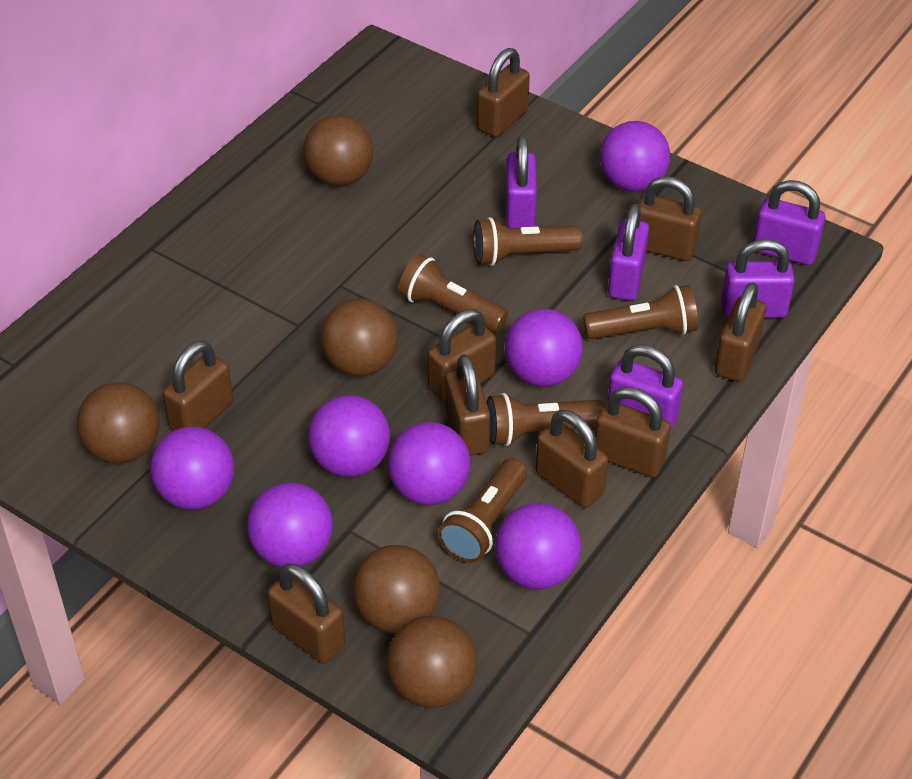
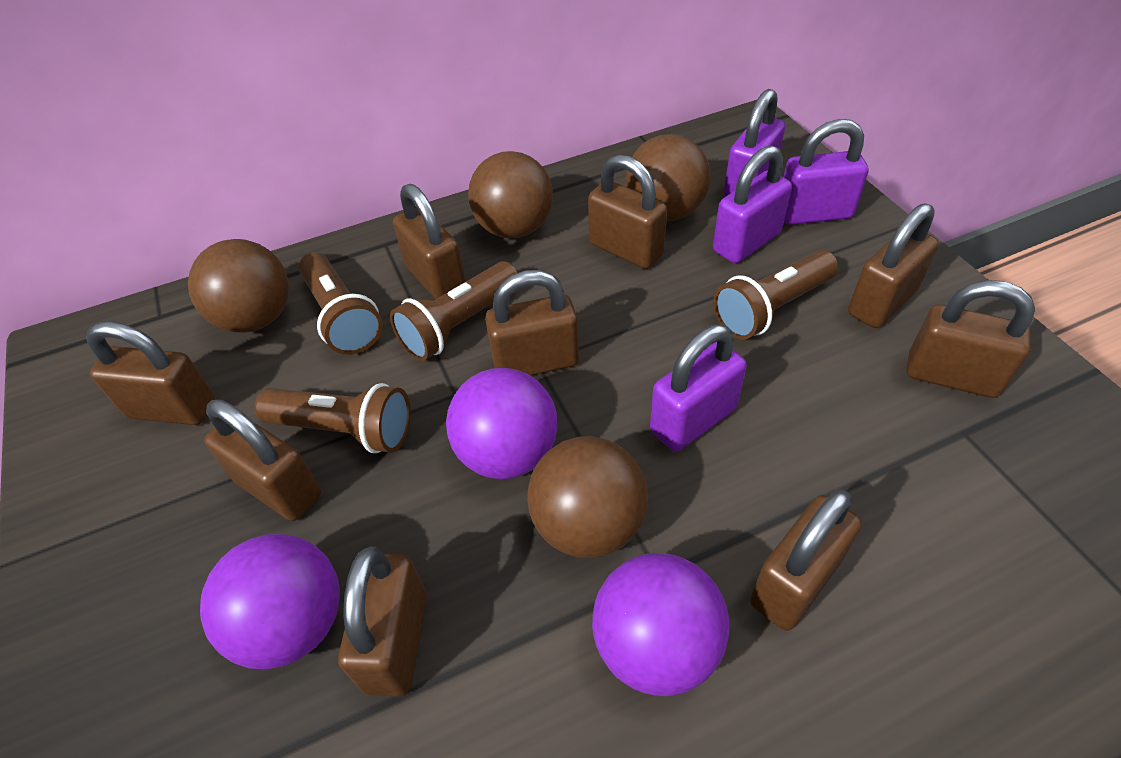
brown ball: 5 -> 4
brown flashlight: 5 -> 4
purple ball: 7 -> 3
purple padlock: 5 -> 4

